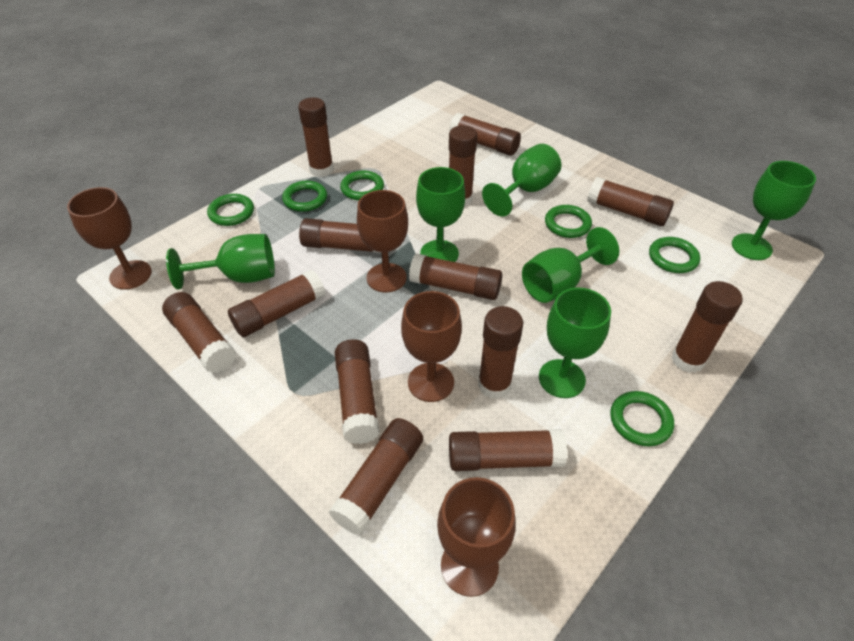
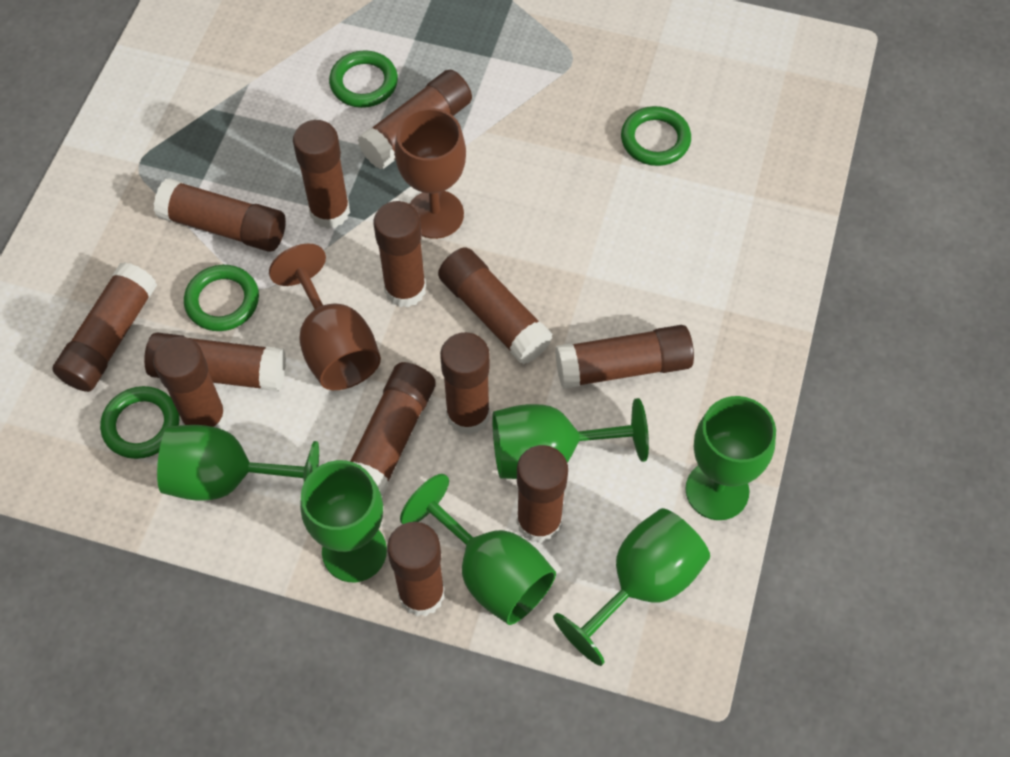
brown goblet: 4 -> 2
green ring: 6 -> 4

